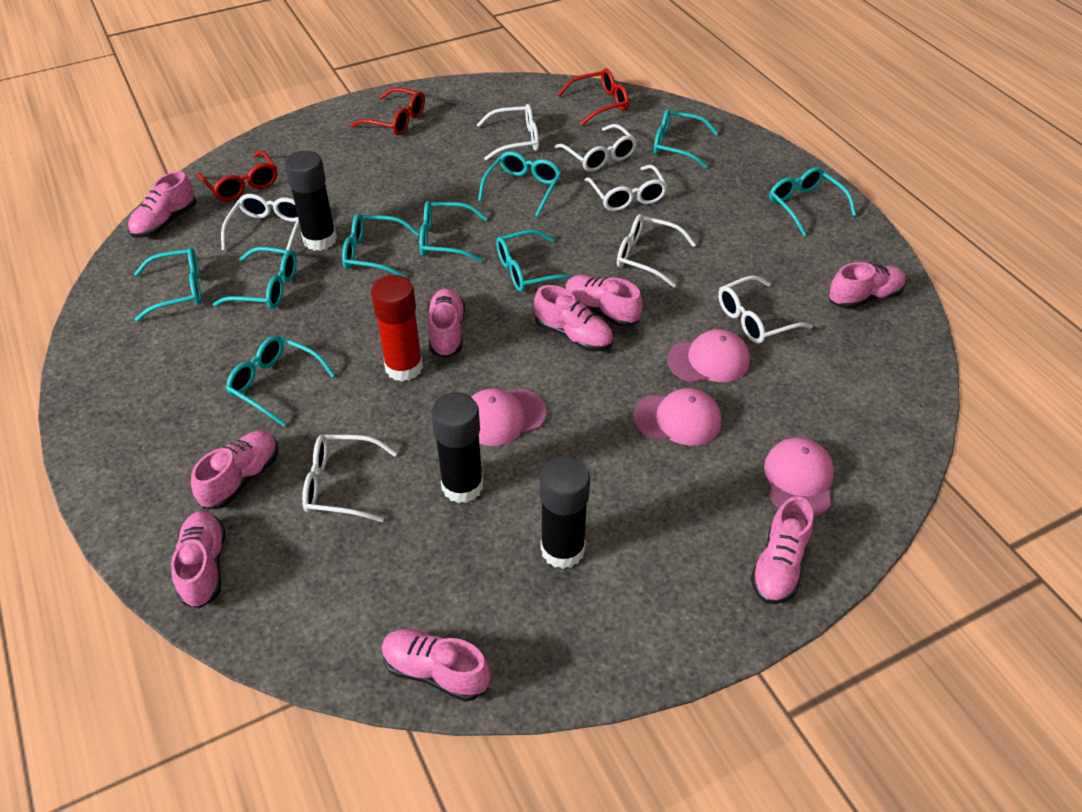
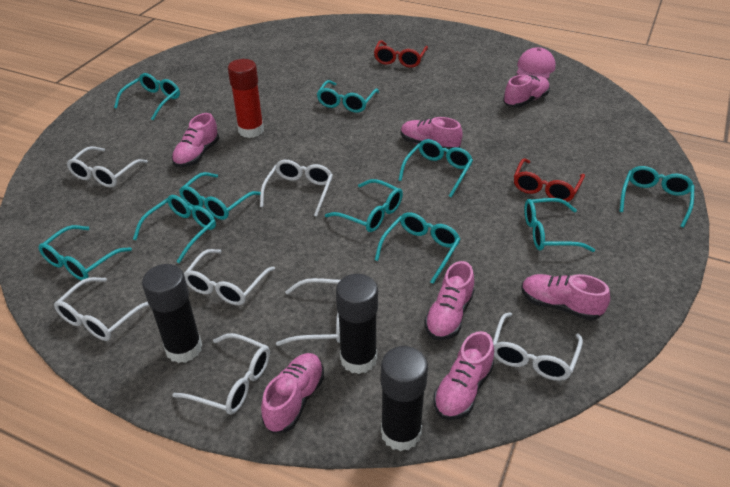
pink cap: 4 -> 1
pink shoe: 9 -> 7
red glasses: 3 -> 2
turquoise glasses: 9 -> 10

